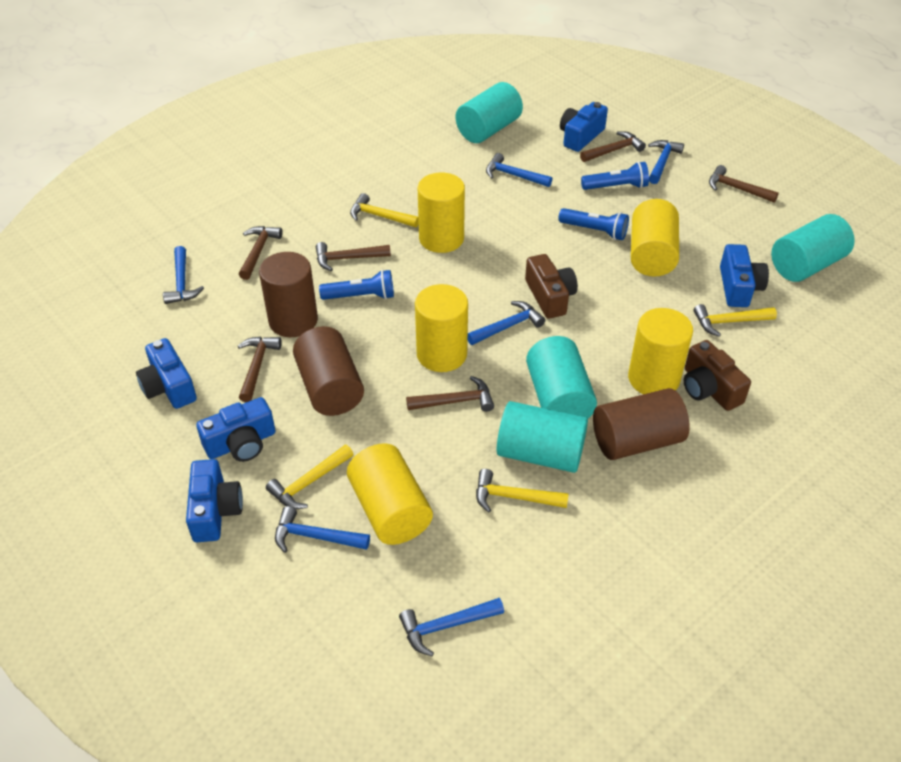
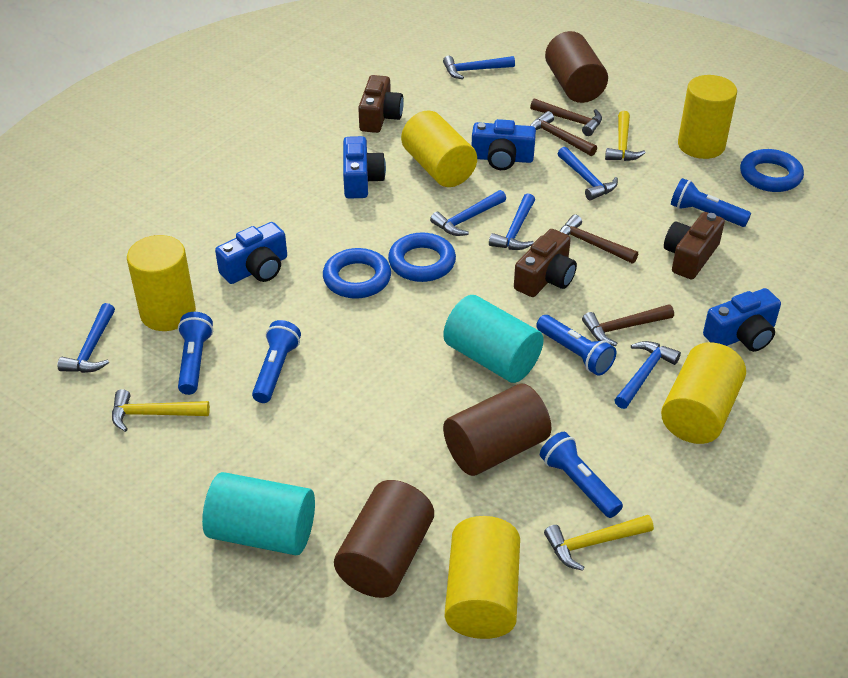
blue camera: 5 -> 4
blue flashlight: 3 -> 5
blue ring: 0 -> 3
brown camera: 2 -> 3
brown hammer: 6 -> 4
turquoise cylinder: 4 -> 2
yellow hammer: 4 -> 3

